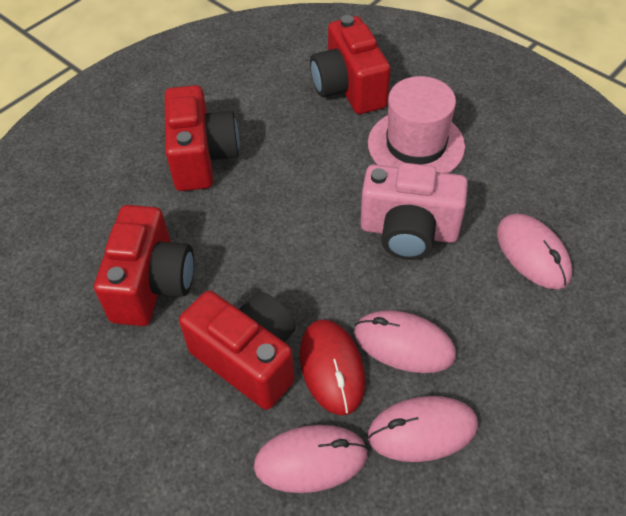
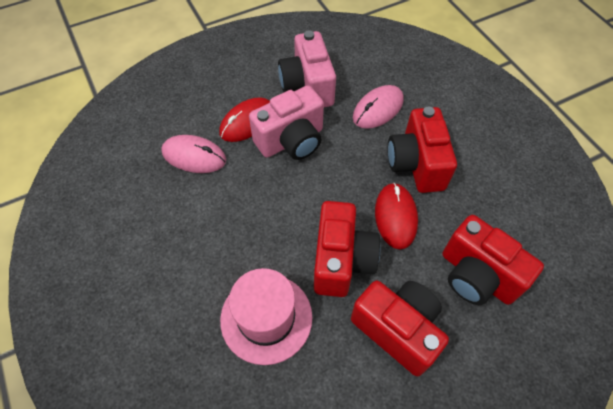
pink camera: 1 -> 2
pink mouse: 4 -> 2
red mouse: 1 -> 2

